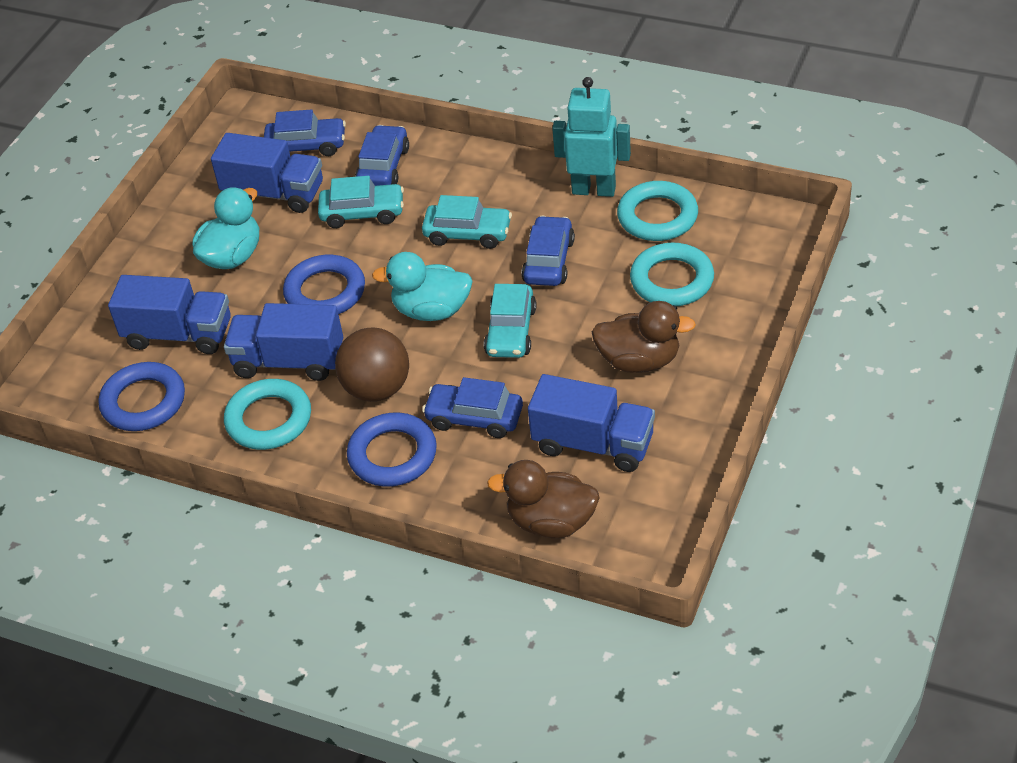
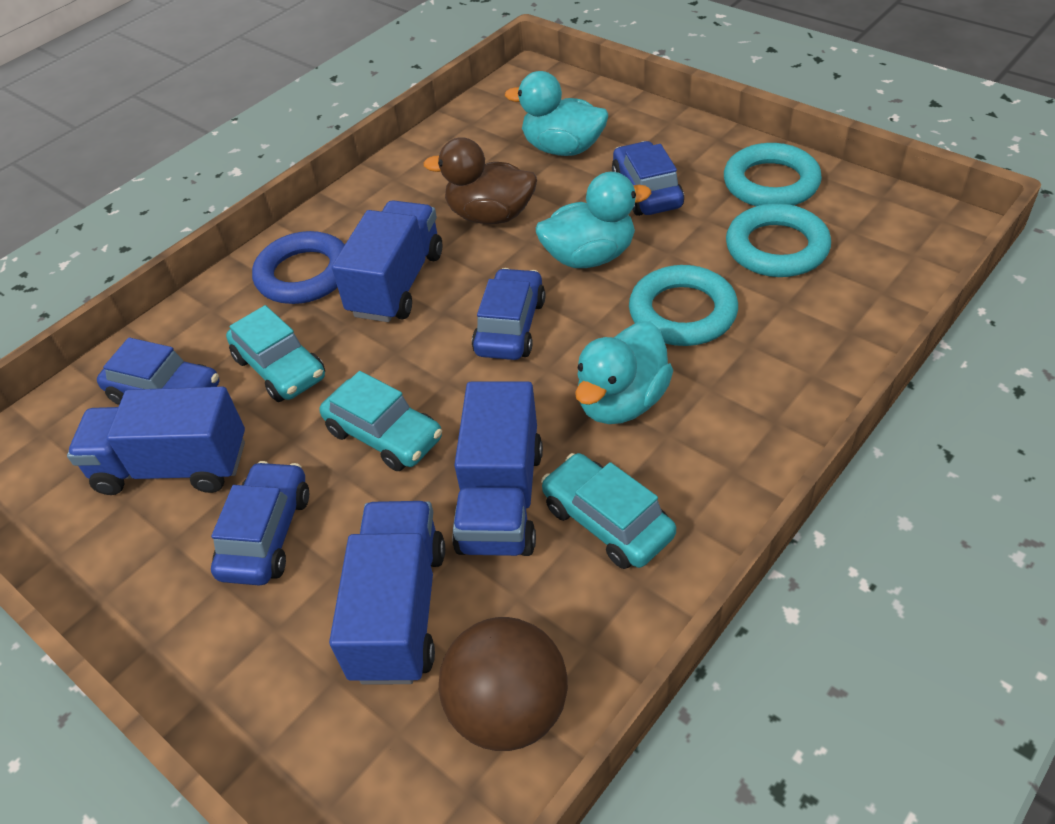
blue ring: 3 -> 1
brown duck: 2 -> 1
turquoise duck: 2 -> 3
turquoise robot: 1 -> 0

